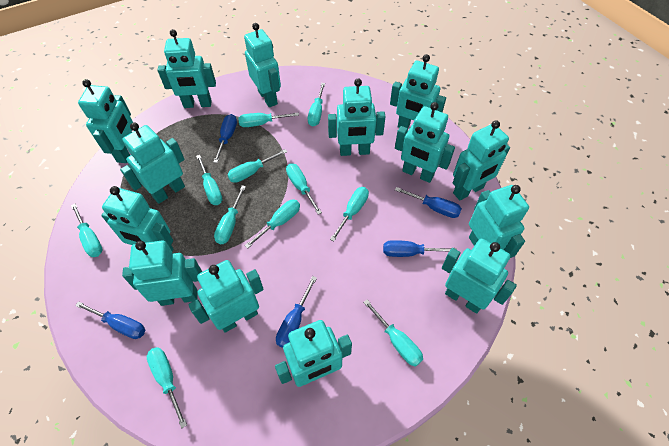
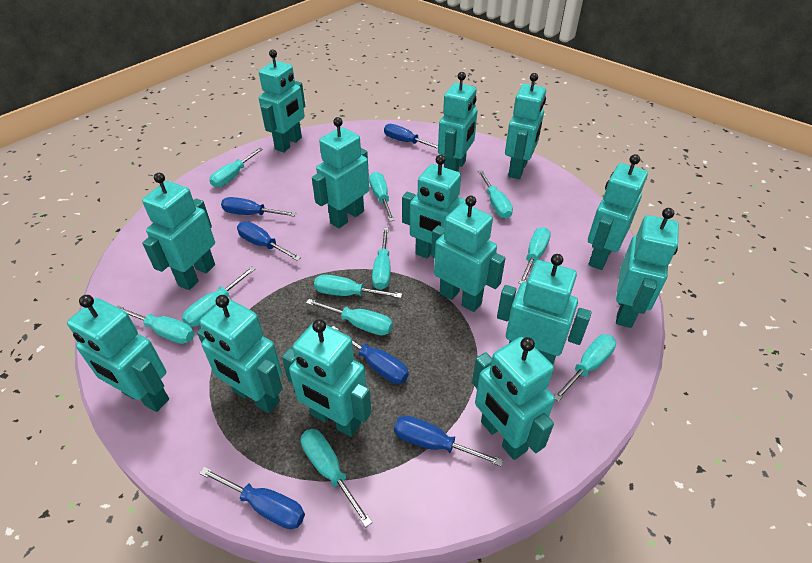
blue screwdriver: 5 -> 6

